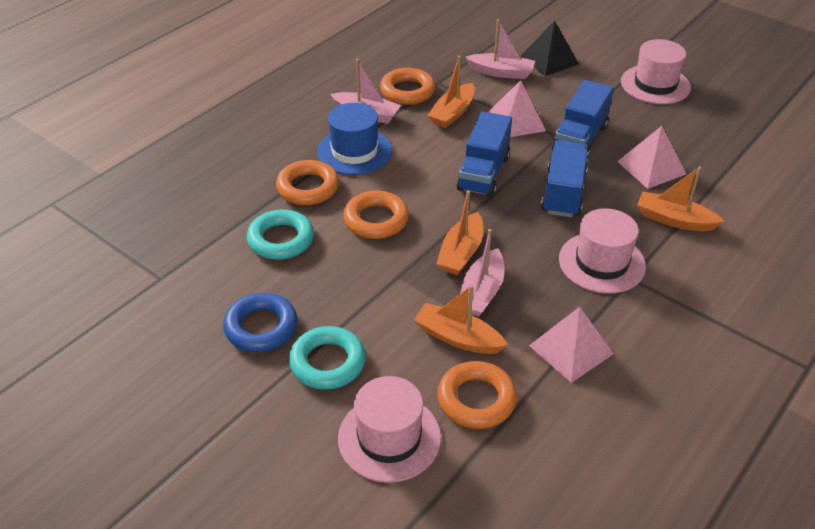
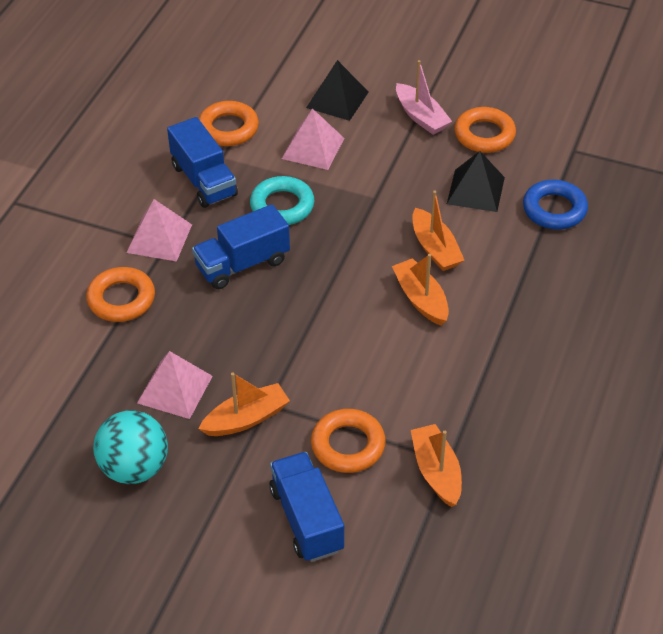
black pyramid: 1 -> 2
blue hat: 1 -> 0
pink boat: 3 -> 1
pink hat: 3 -> 0
turquoise ball: 0 -> 1
turquoise ring: 2 -> 1

